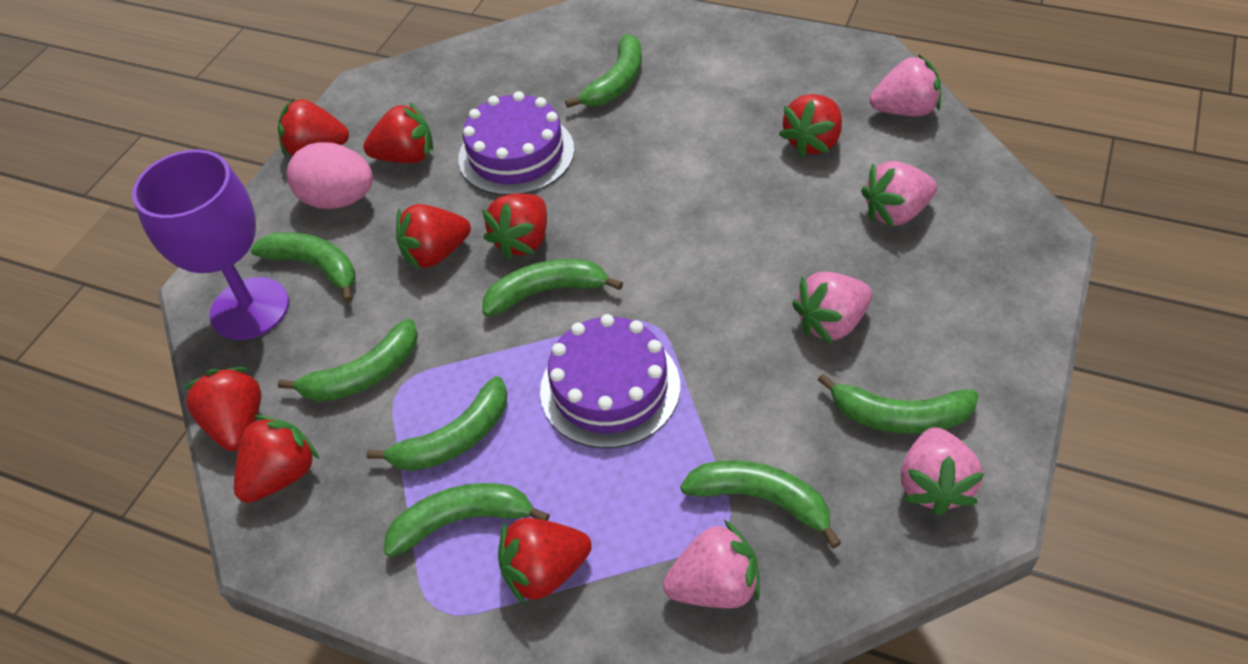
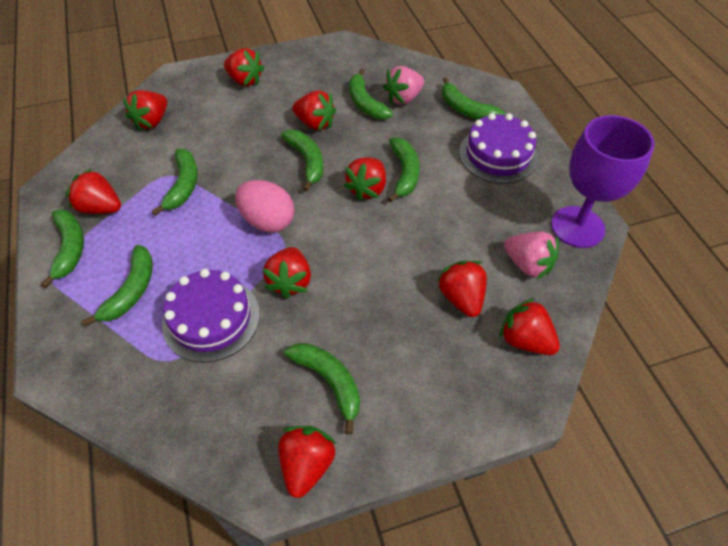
pink strawberry: 5 -> 2
red strawberry: 8 -> 9

